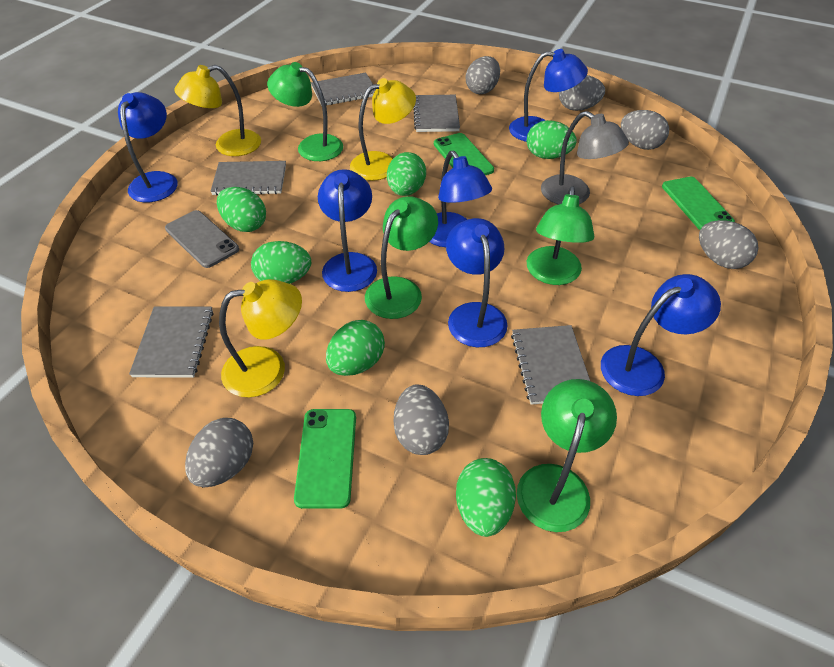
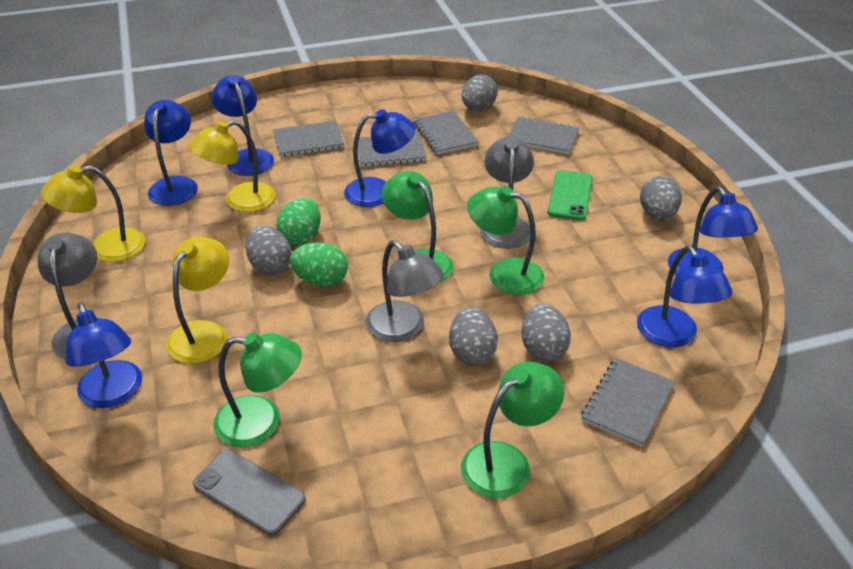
green egg: 6 -> 2
green phone: 3 -> 1
grey egg: 6 -> 5
grey lamp: 1 -> 3

